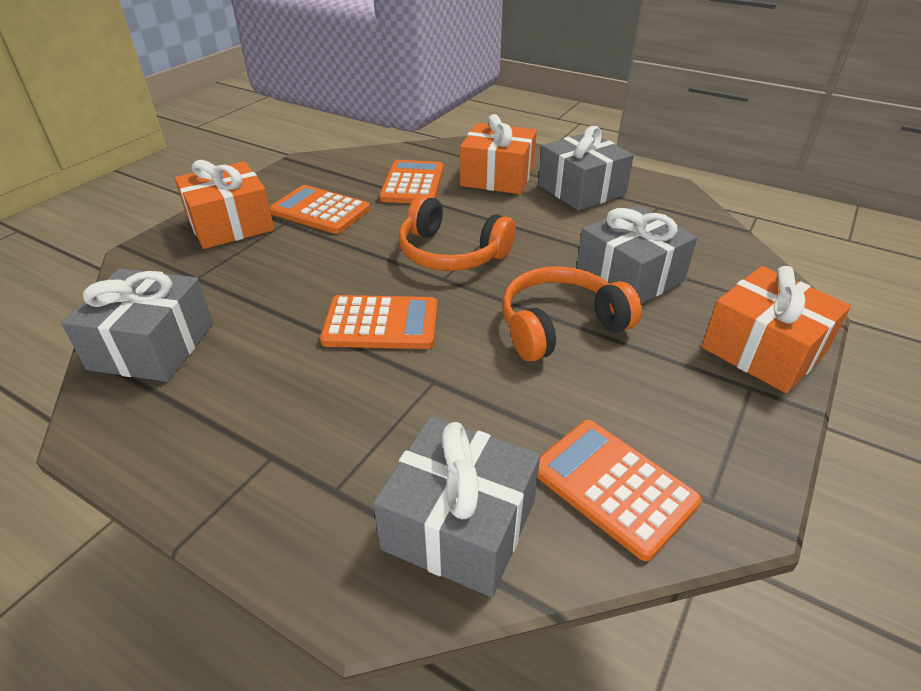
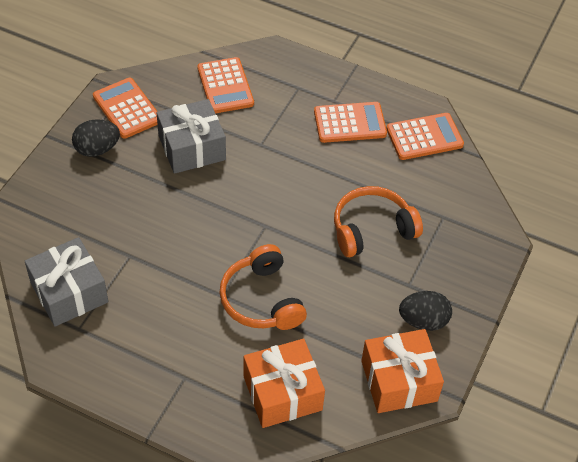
black egg: 0 -> 2
grey gift: 4 -> 2
orange gift: 3 -> 2

